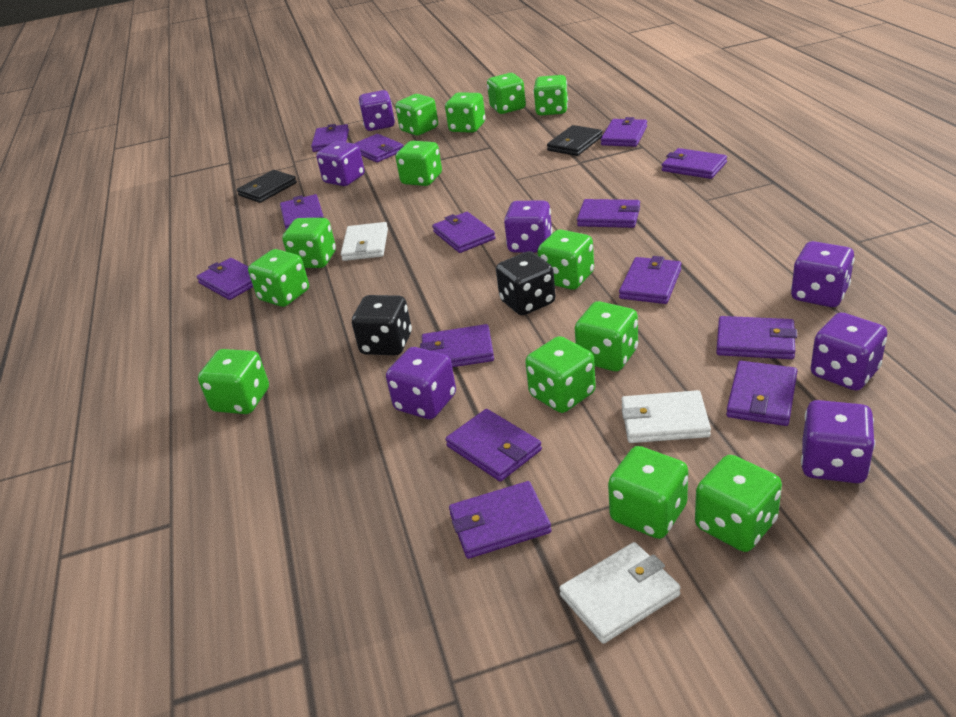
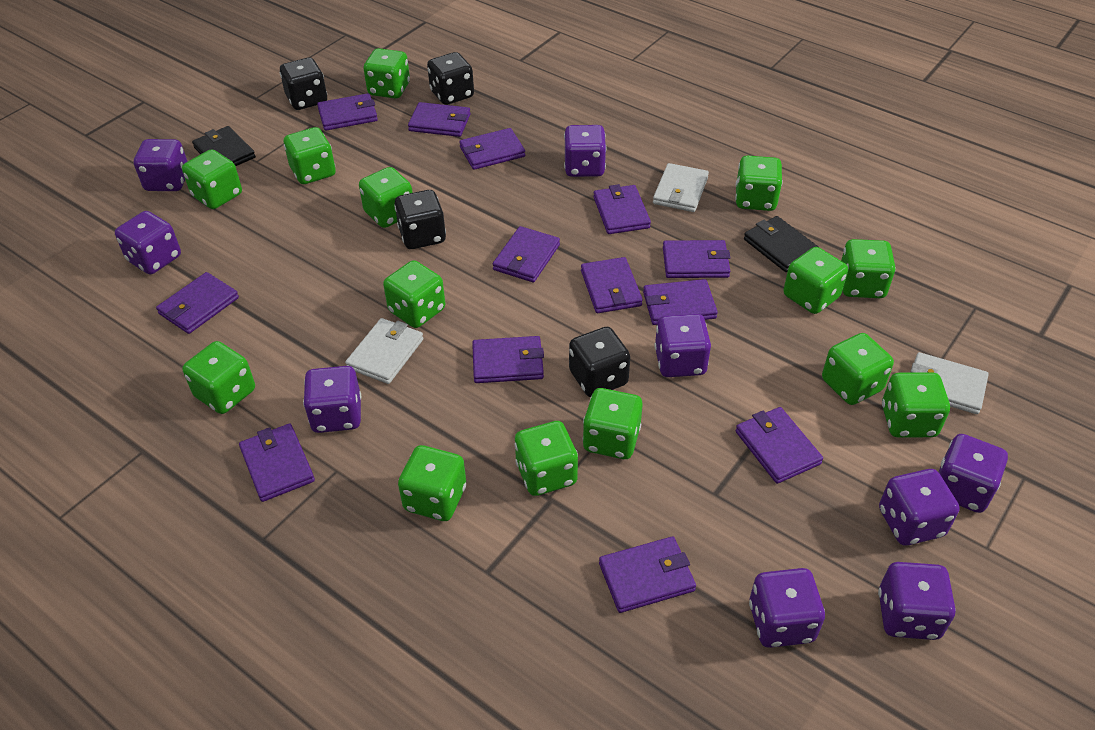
black dice: 2 -> 4
green dice: 13 -> 14
purple dice: 7 -> 9
purple wallet: 14 -> 13

